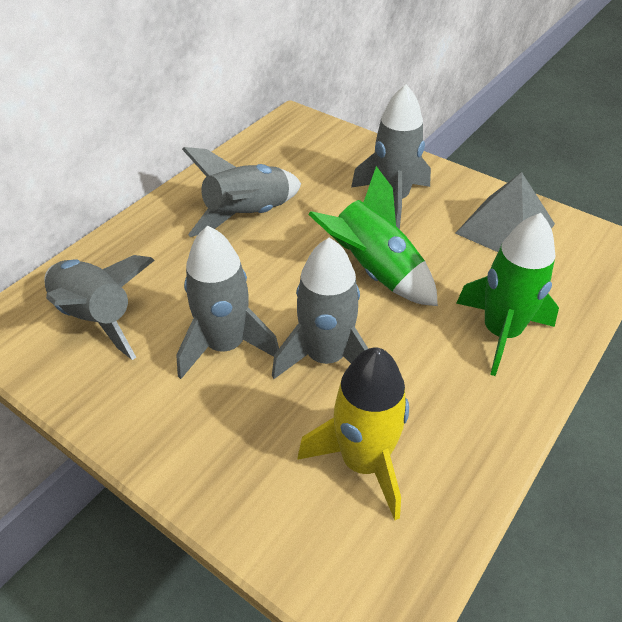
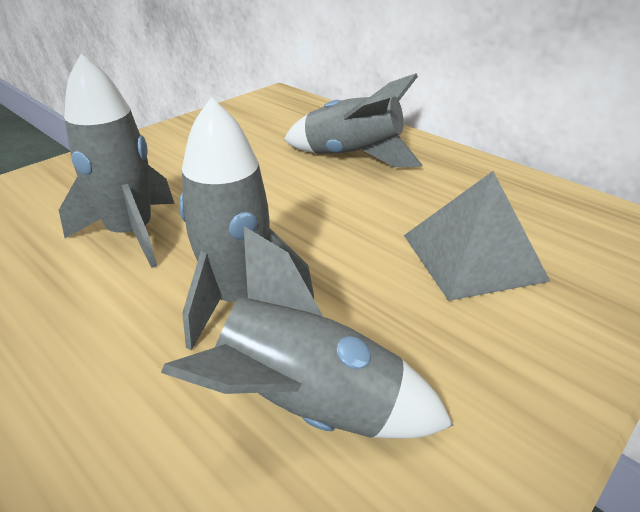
green rocket: 2 -> 0
grey rocket: 5 -> 4
yellow rocket: 1 -> 0

